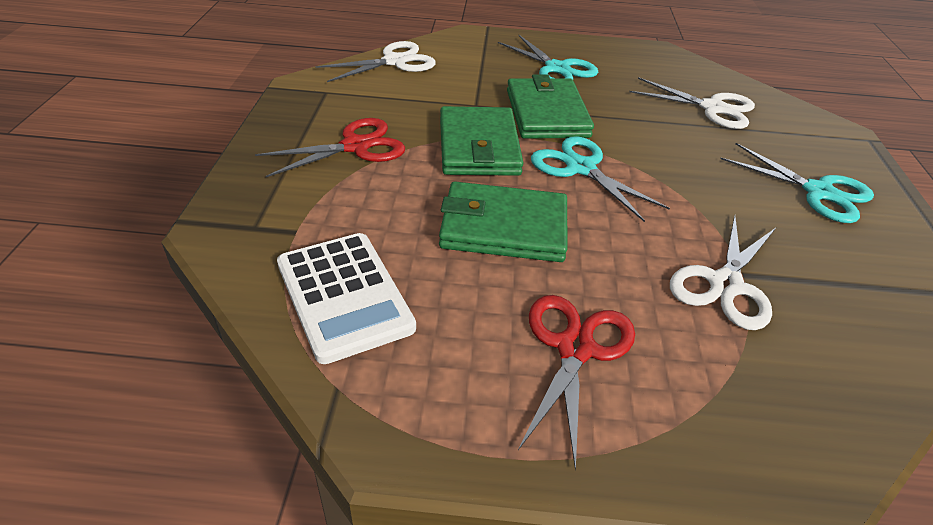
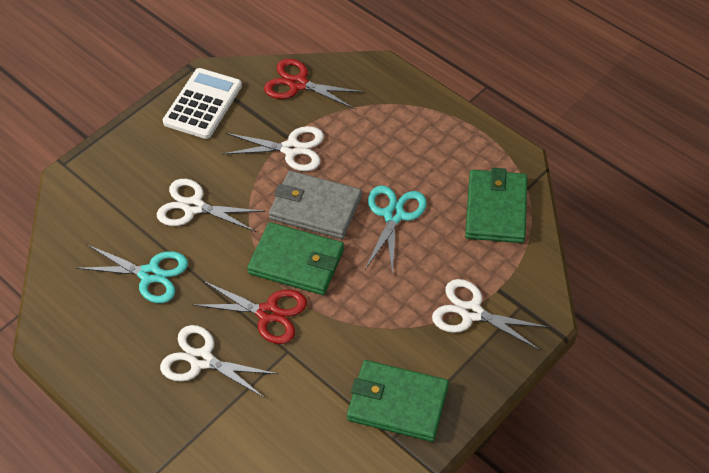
grey wallet: 0 -> 1
turquoise scissors: 3 -> 2
white scissors: 3 -> 4

